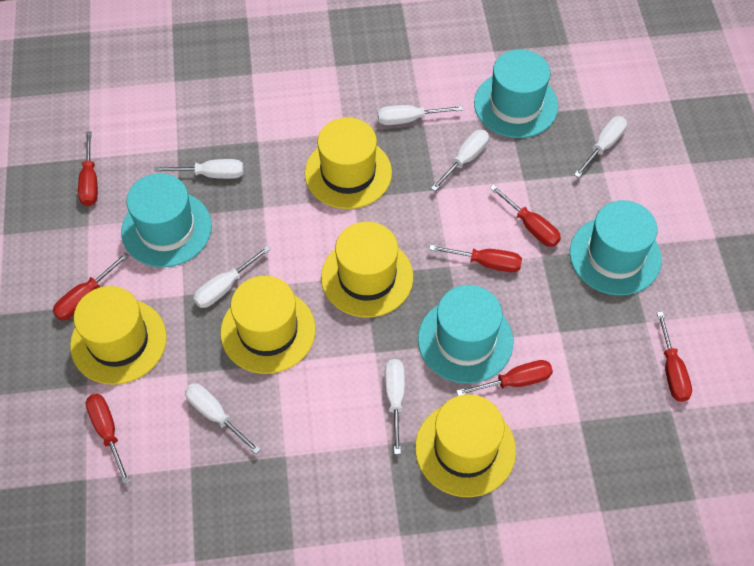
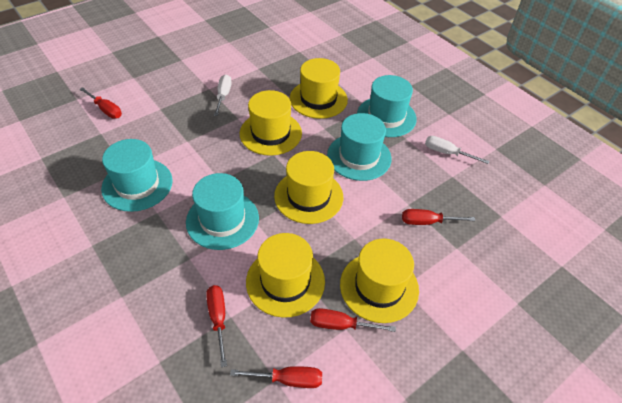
red screwdriver: 7 -> 5
white screwdriver: 7 -> 2

